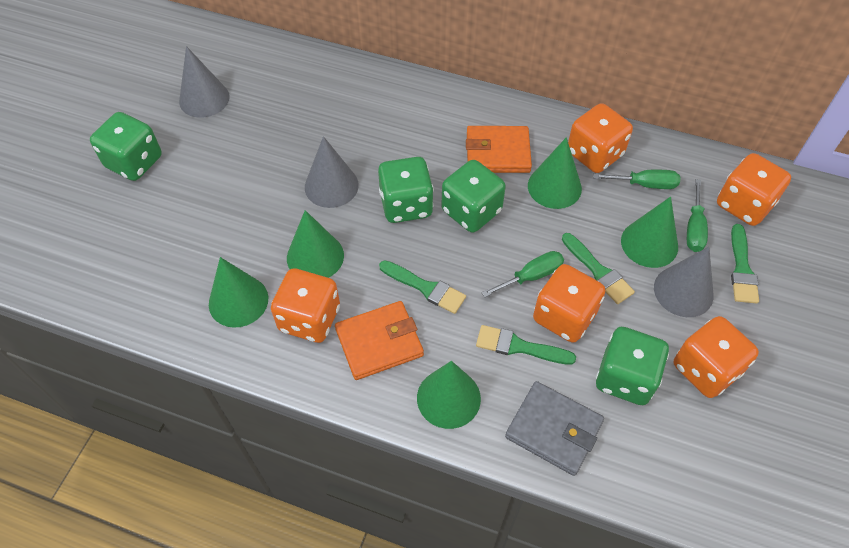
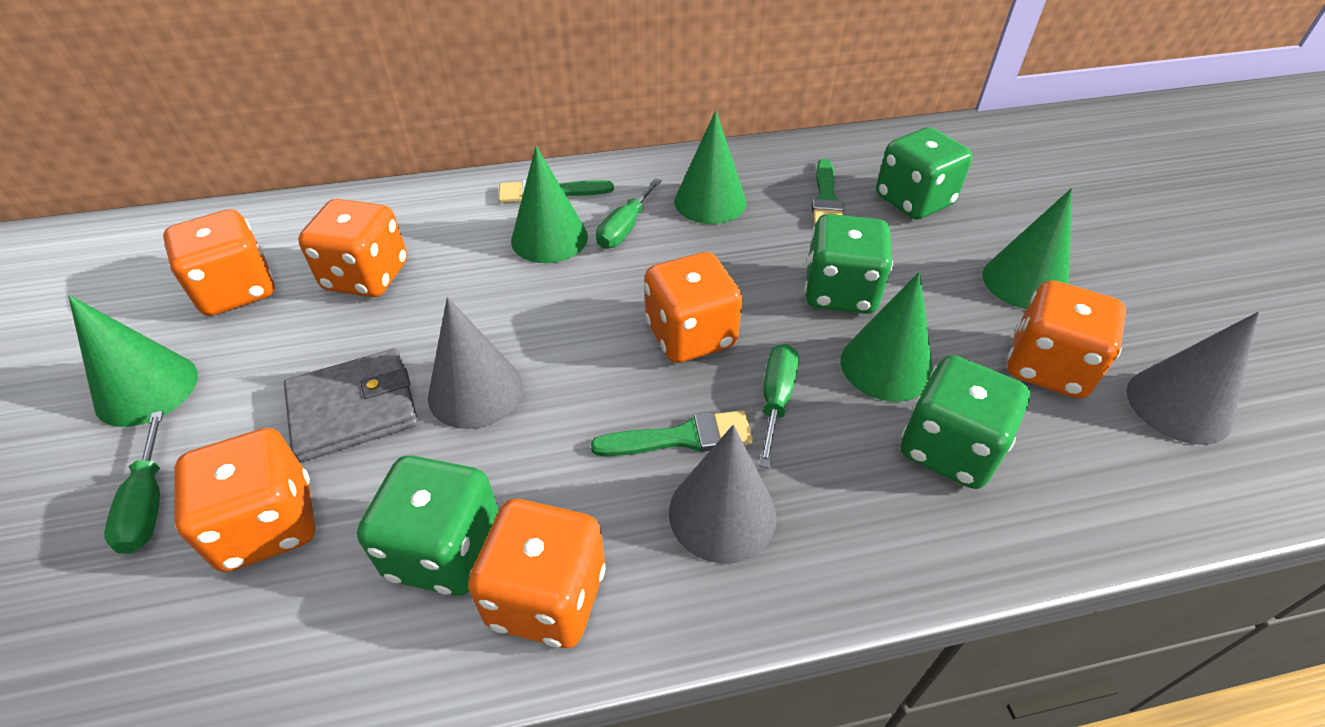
green brush: 4 -> 3
orange dice: 5 -> 6
orange wallet: 2 -> 0

